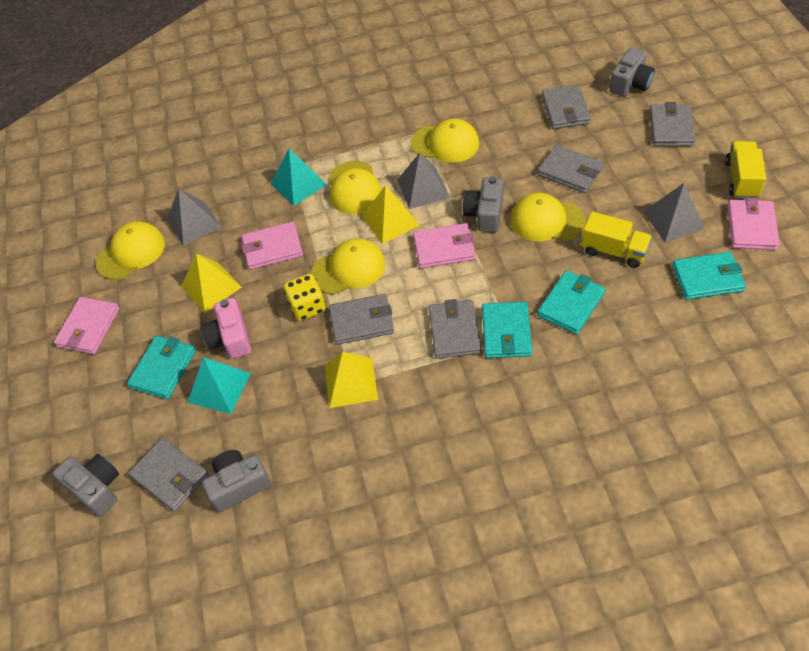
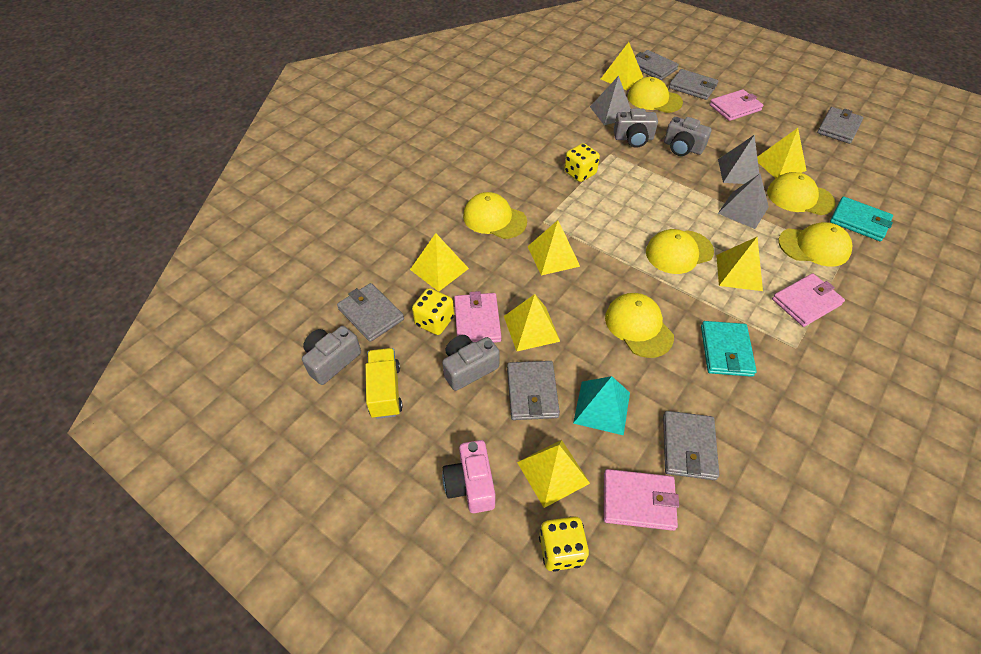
turquoise pyramid: 2 -> 1
turquoise wallet: 4 -> 2
yellow cap: 5 -> 6
yellow dice: 1 -> 3
yellow pyramid: 3 -> 7
yellow truck: 2 -> 1

